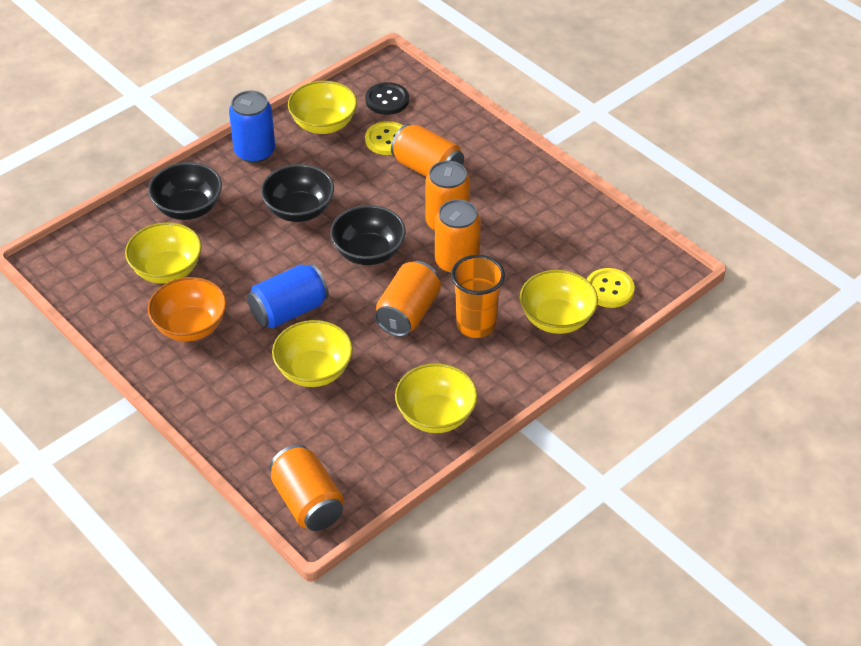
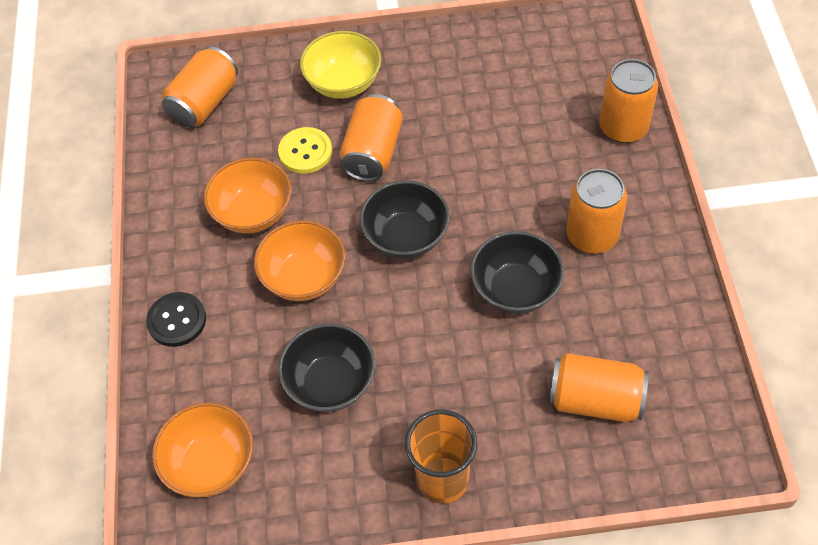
blue can: 2 -> 0
orange bowl: 1 -> 3
yellow bowl: 5 -> 1
yellow button: 2 -> 1

